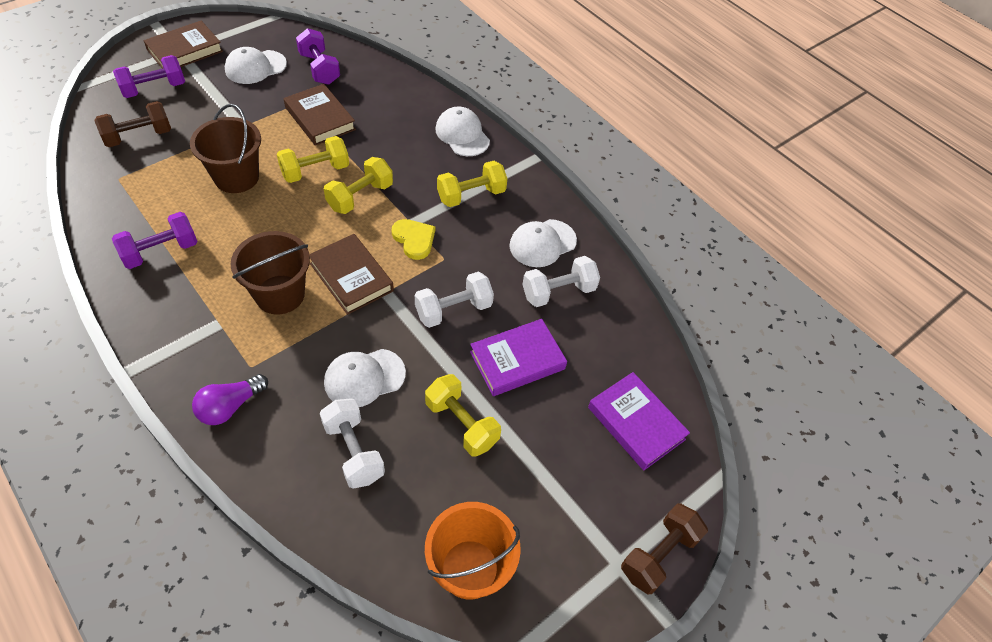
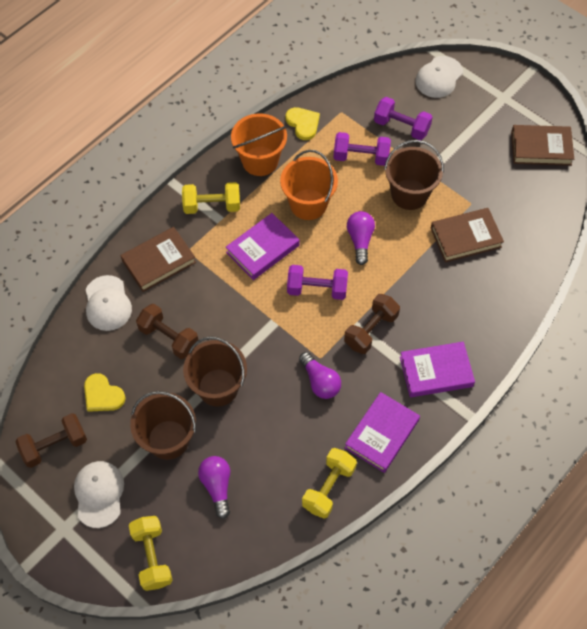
brown bucket: 2 -> 3
brown dumbbell: 2 -> 3
orange bucket: 1 -> 2
purple book: 2 -> 3
purple light bulb: 1 -> 3
white cap: 4 -> 3
white dumbbell: 3 -> 0
yellow dumbbell: 4 -> 3
yellow heart: 1 -> 2

